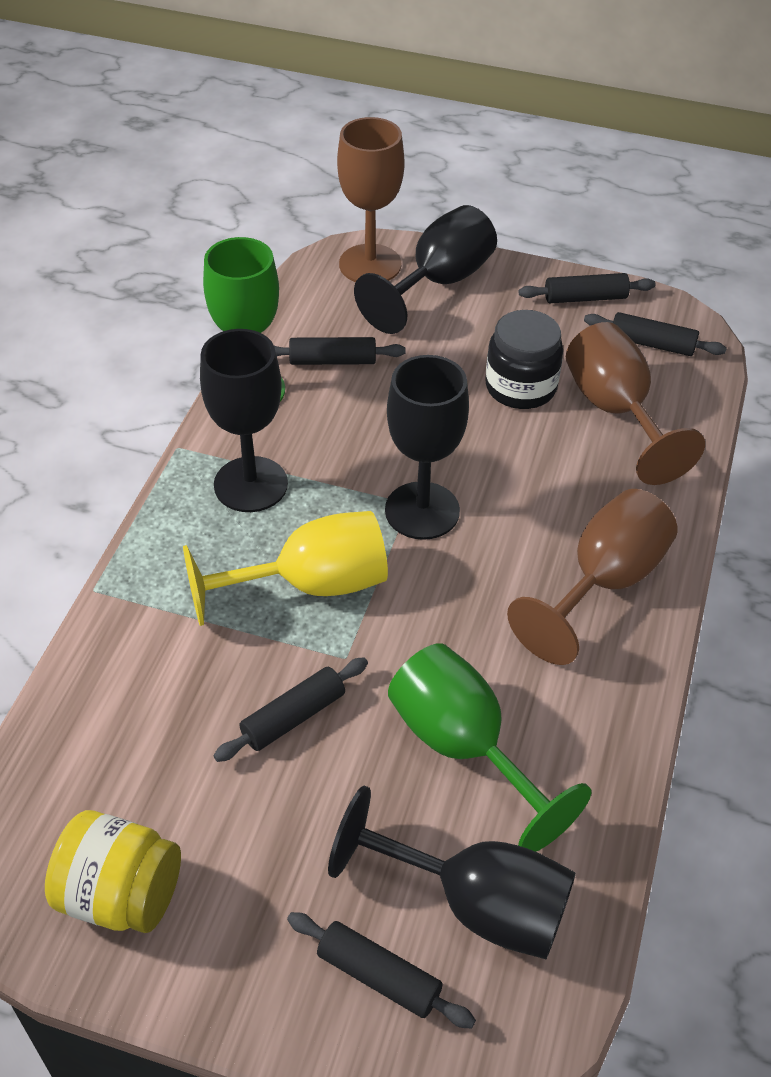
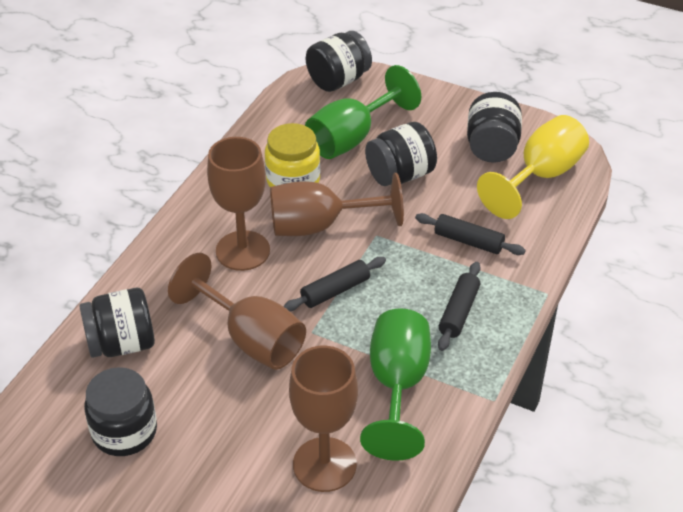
black goblet: 4 -> 0
black jar: 1 -> 5
black rolling pin: 5 -> 3
brown goblet: 3 -> 4

